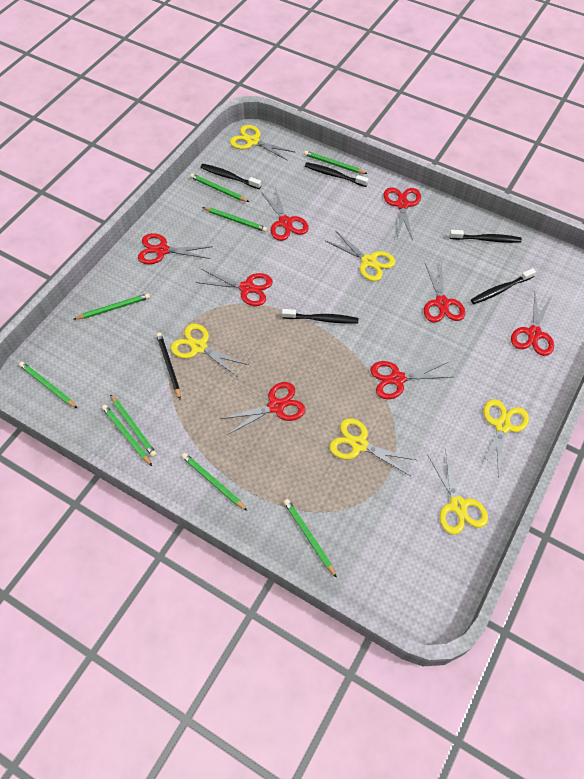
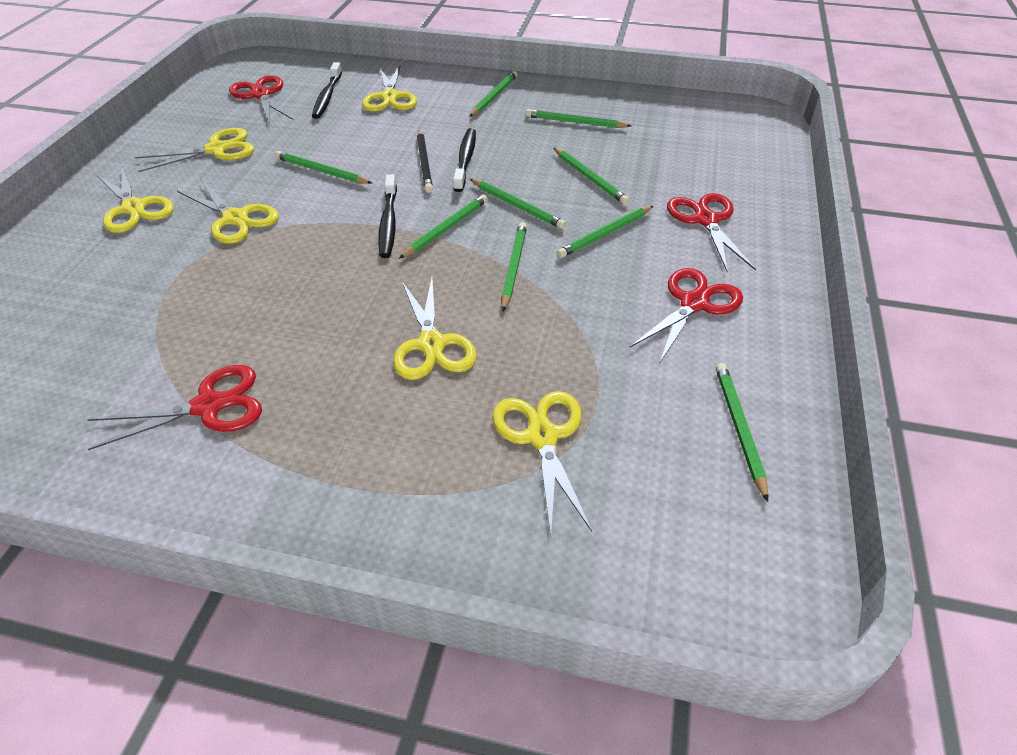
black toothbrush: 5 -> 3
red scissors: 8 -> 4

